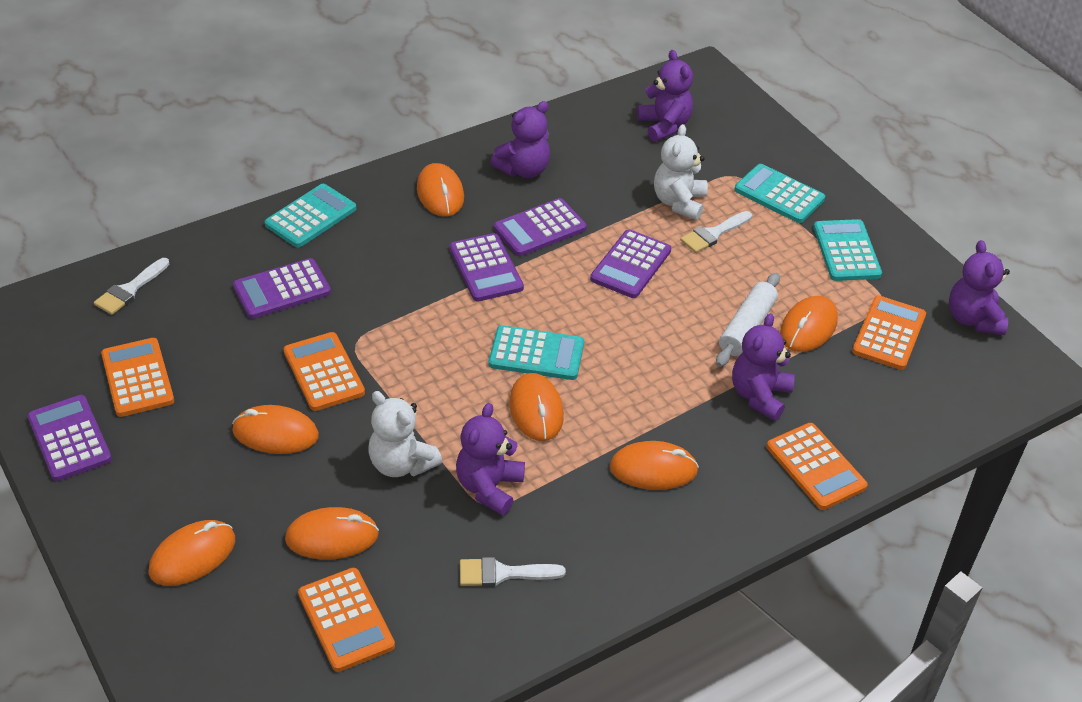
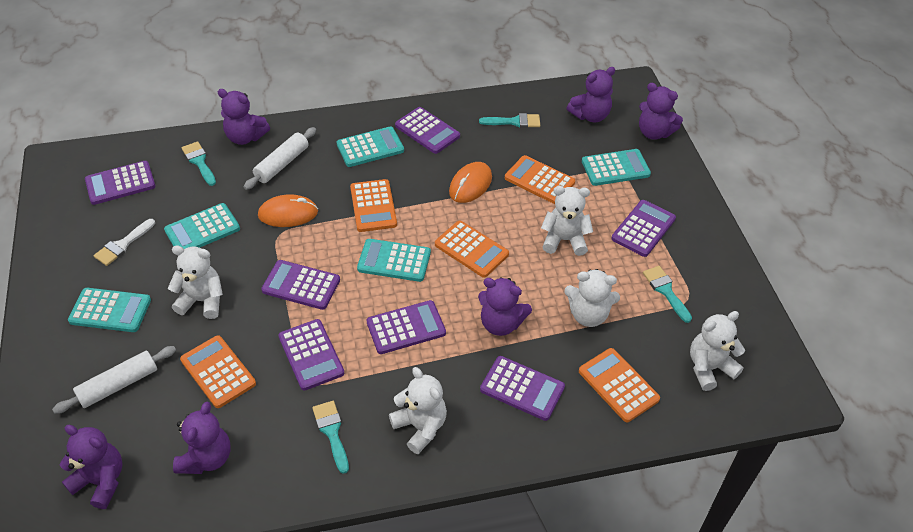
orange mouse: 7 -> 2
purple calculator: 5 -> 7
purple teddy bear: 5 -> 6
turquoise brush: 0 -> 4
turquoise calculator: 4 -> 5
white brush: 3 -> 1
white rolling pin: 1 -> 2
white teddy bear: 2 -> 5

